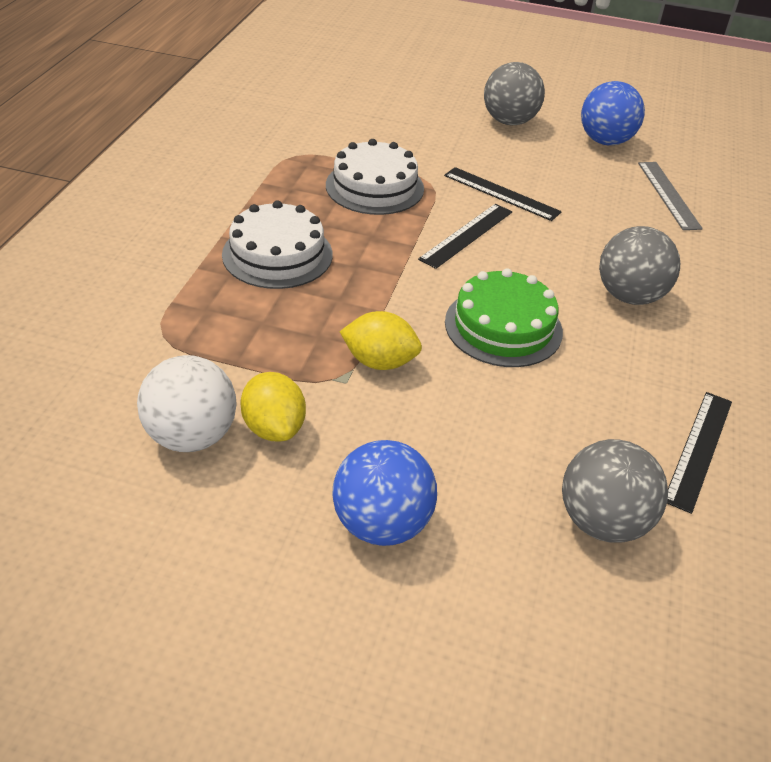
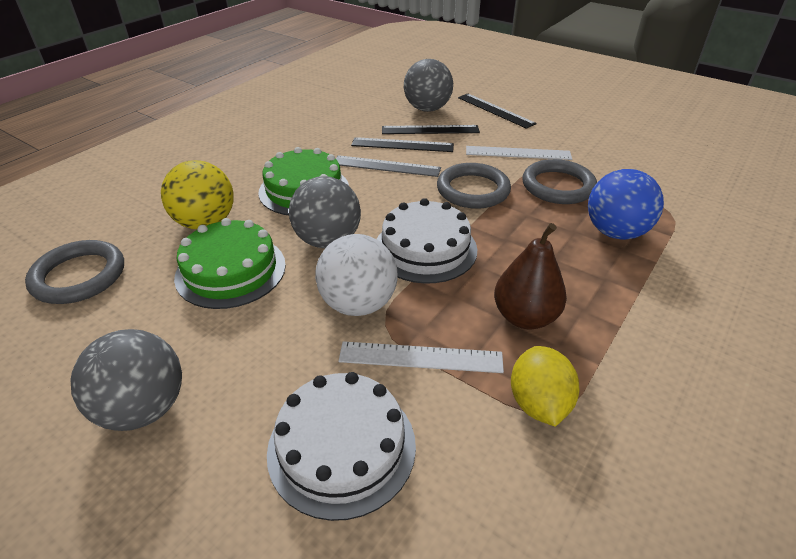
blue ball: 2 -> 1
brown pear: 0 -> 1
green cake: 1 -> 2
grey ring: 0 -> 3
white ruler: 0 -> 2
yellow ball: 0 -> 1
yellow lemon: 2 -> 1

